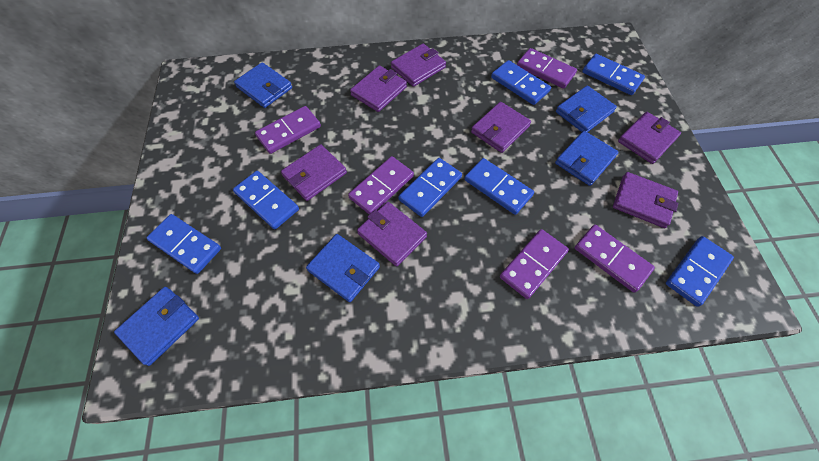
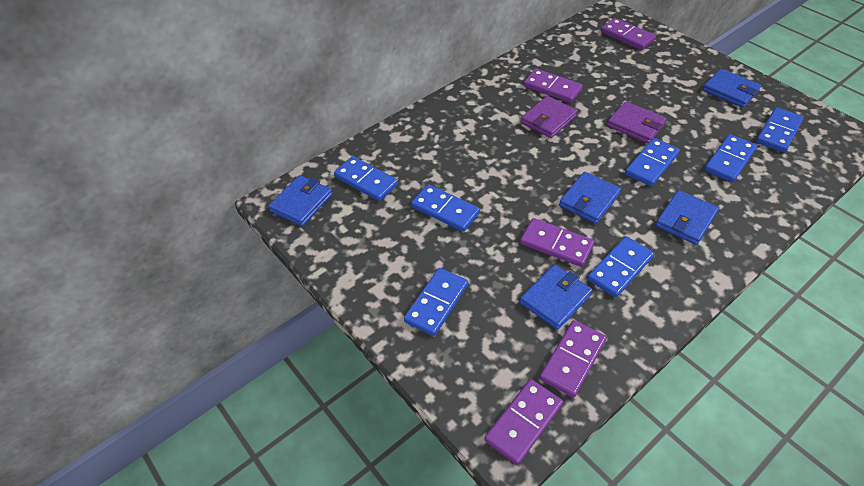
purple wallet: 7 -> 2

